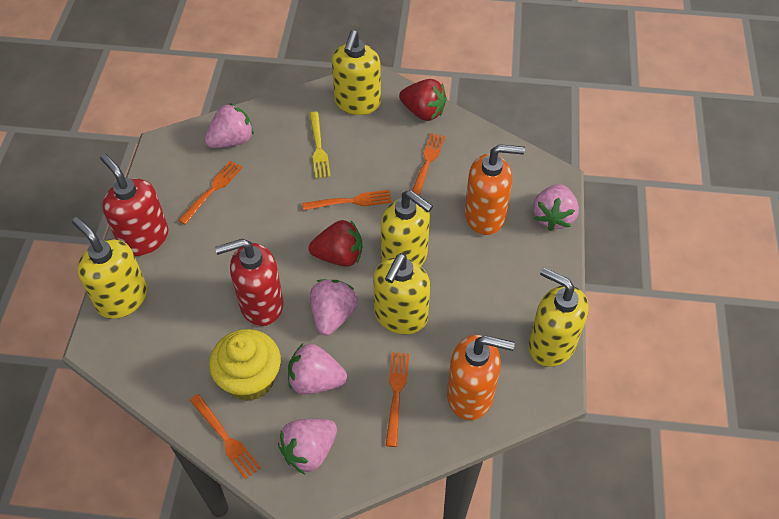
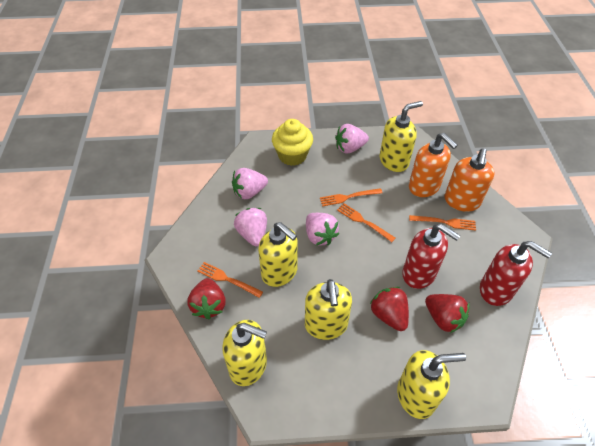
orange fork: 5 -> 4
pink strawberry: 5 -> 4
red strawberry: 2 -> 3
yellow fork: 1 -> 0

